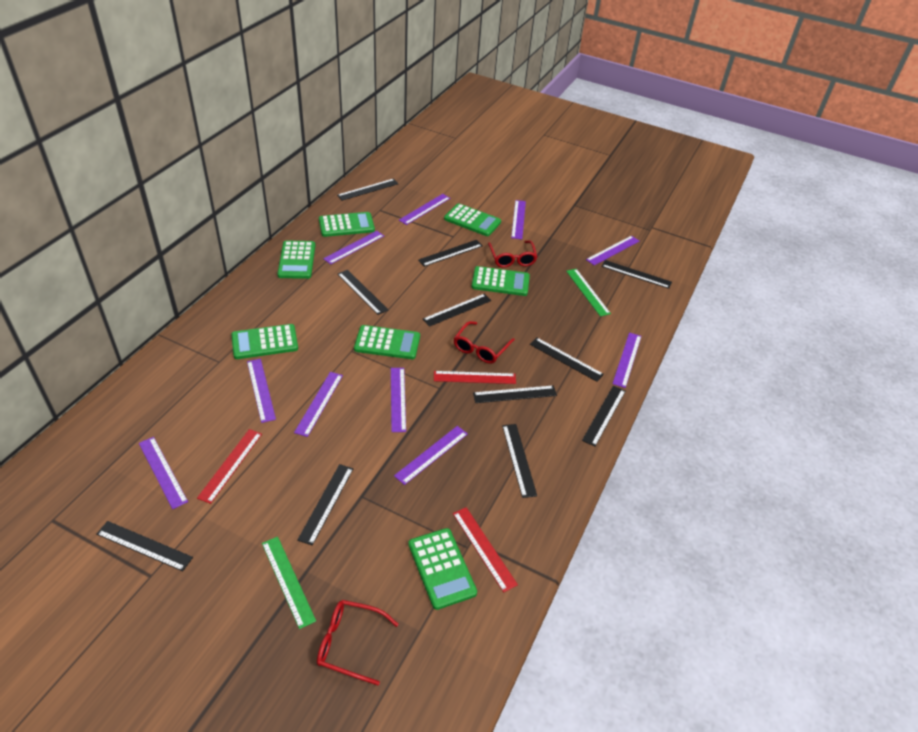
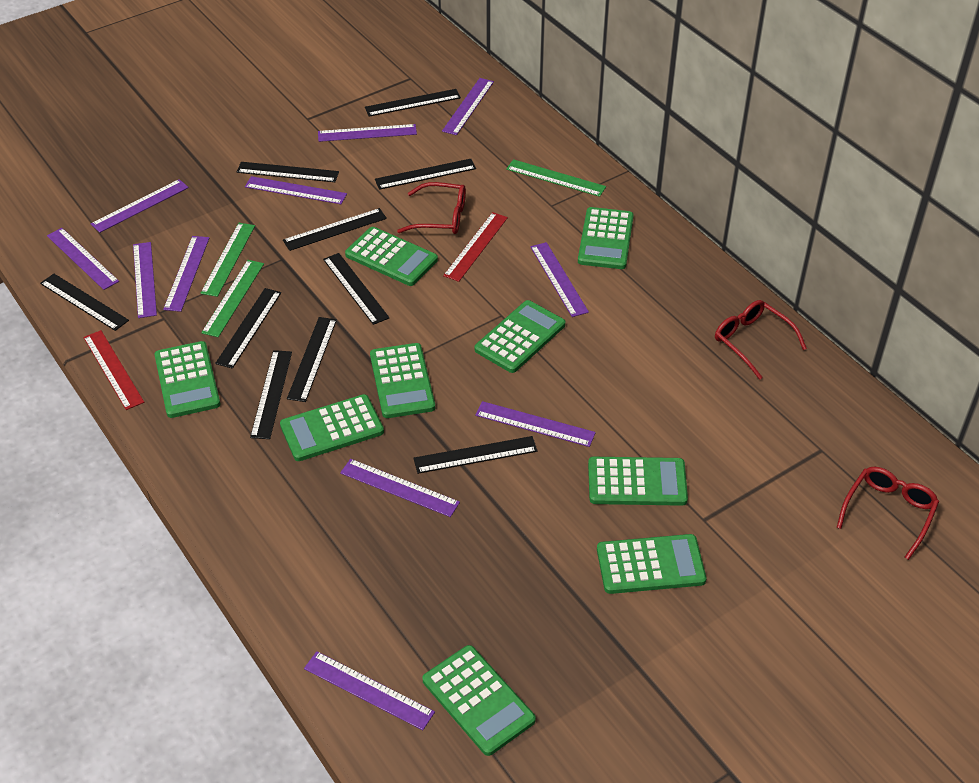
black ruler: 11 -> 10
green calculator: 7 -> 9
green ruler: 2 -> 3
purple ruler: 10 -> 11
red ruler: 3 -> 2

